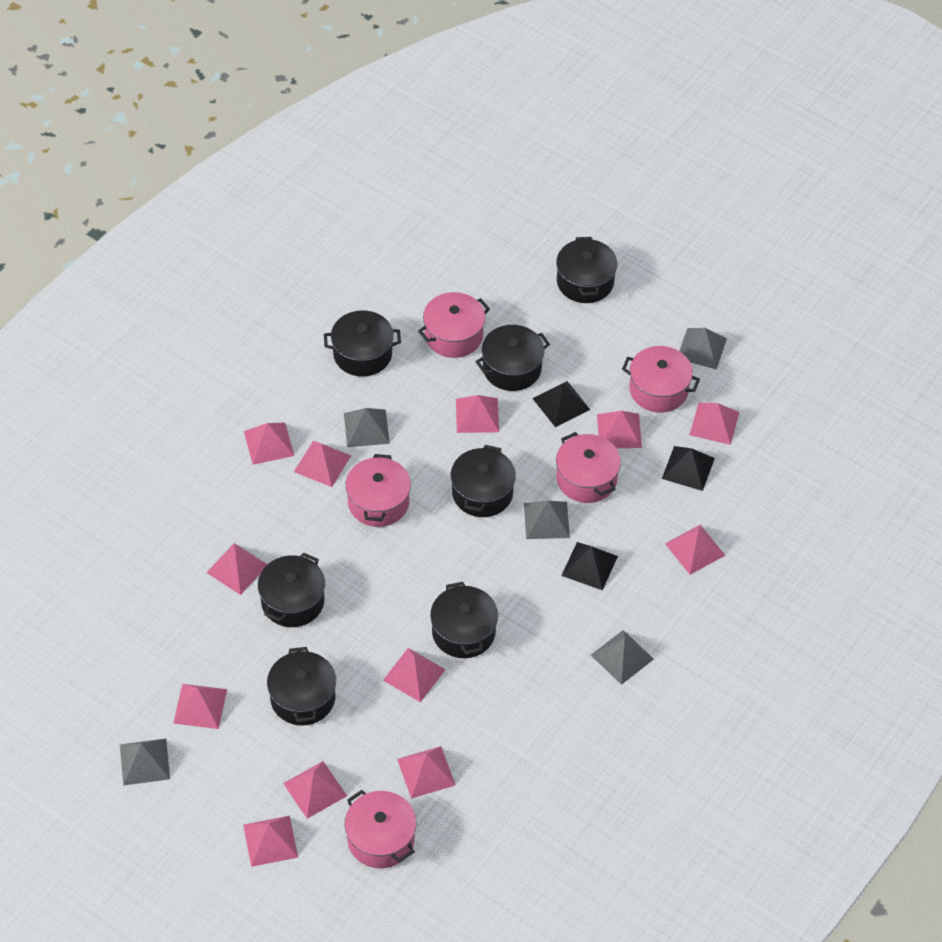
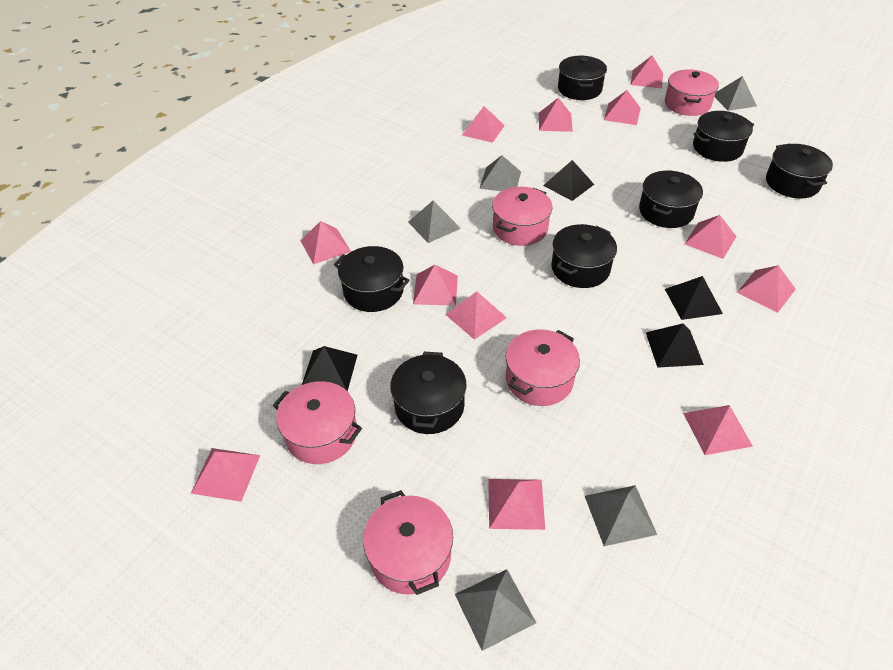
black pyramid: 3 -> 4

